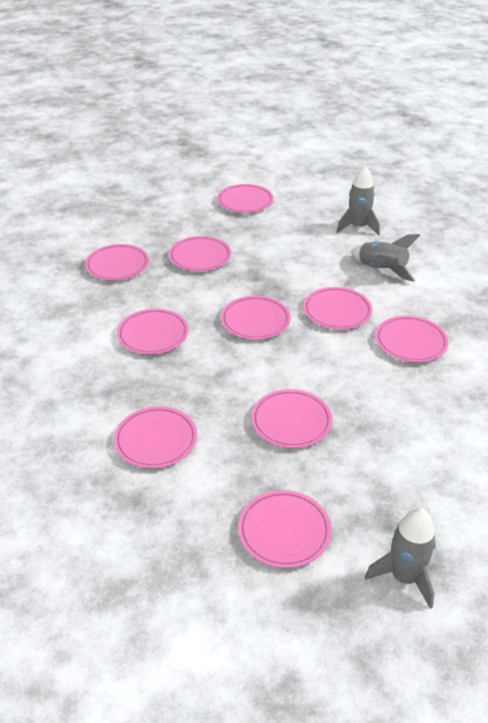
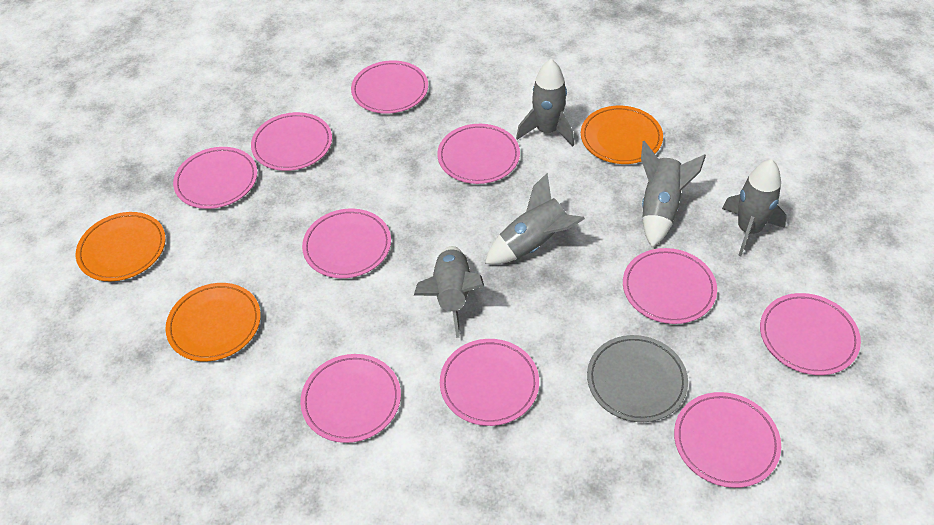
grey plate: 0 -> 1
grey rocket: 3 -> 5
orange plate: 0 -> 3

